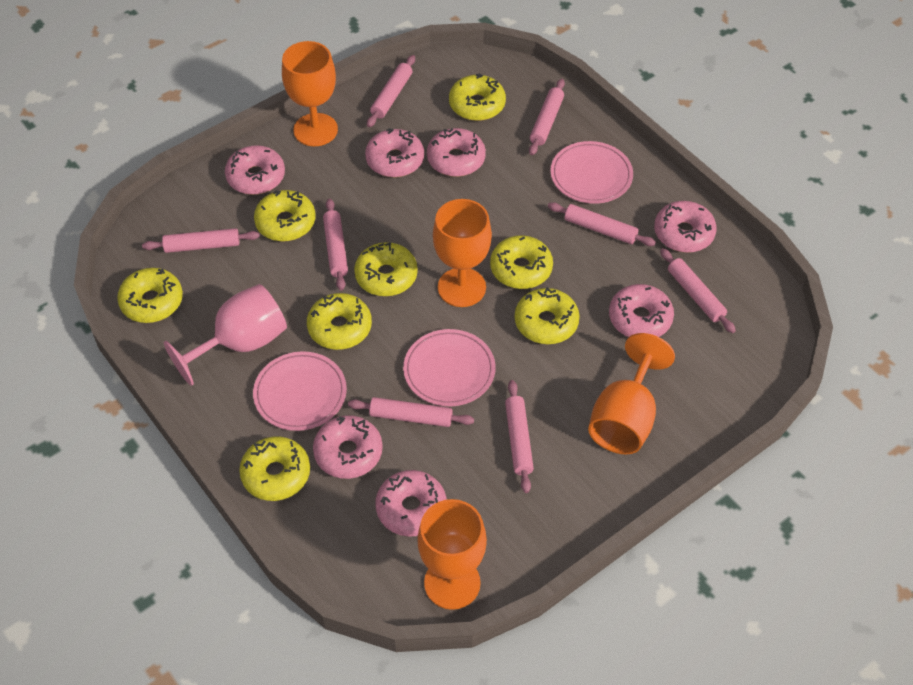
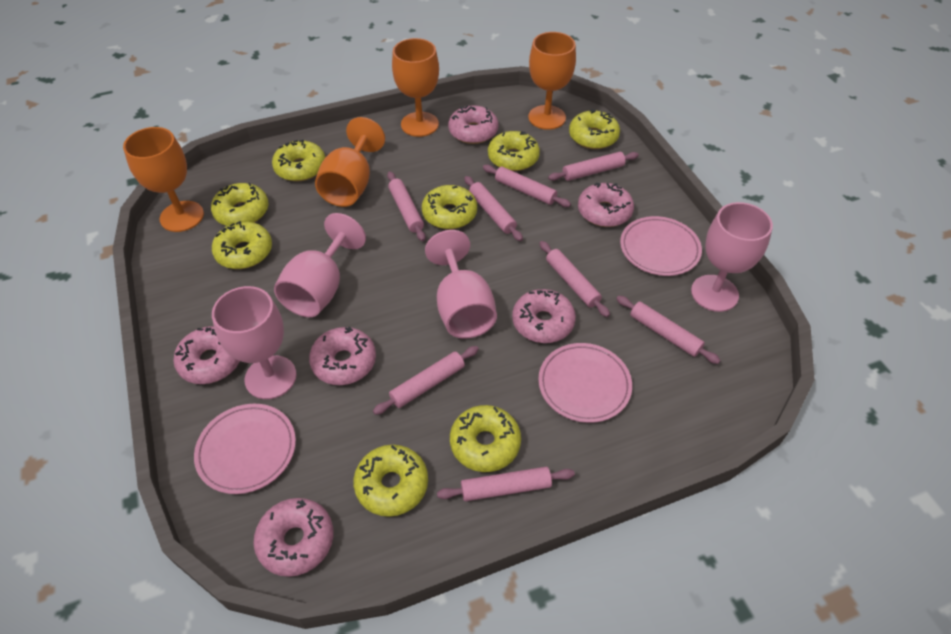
pink donut: 7 -> 6
pink goblet: 1 -> 4

